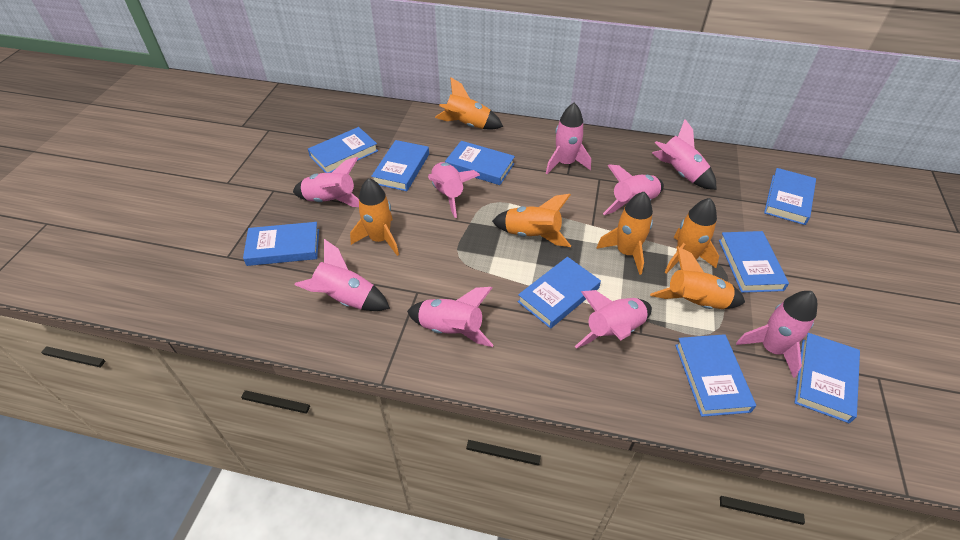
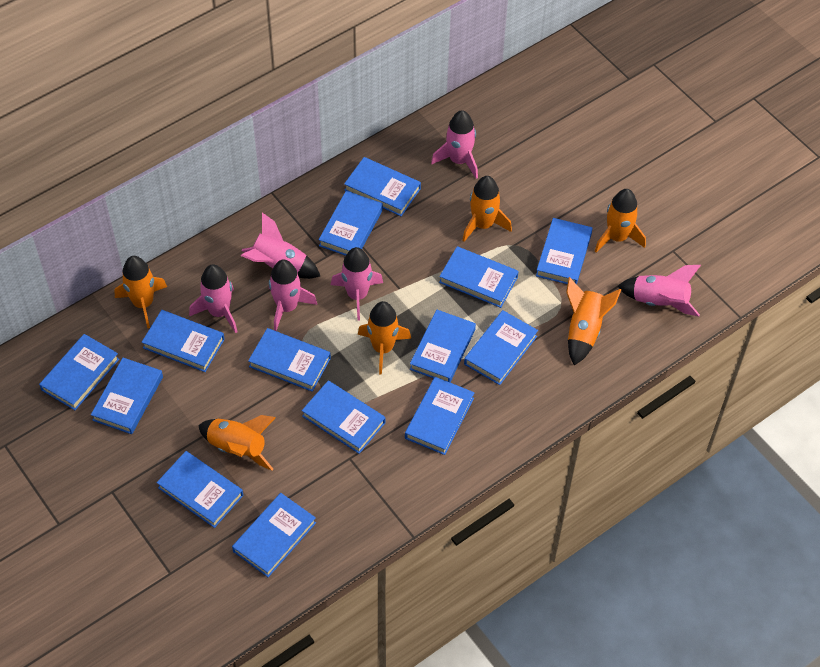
blue book: 9 -> 14
pink rocket: 9 -> 6

